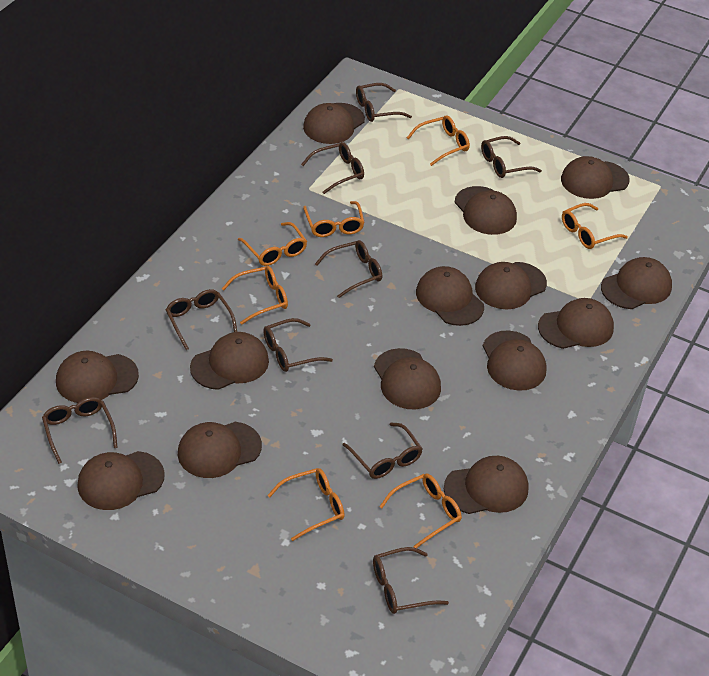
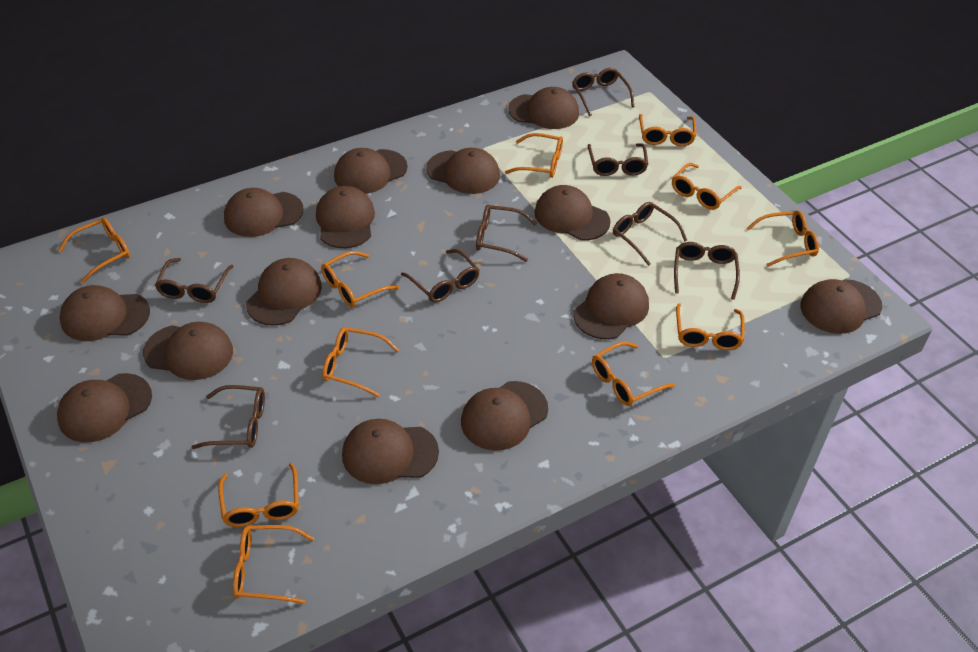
brown glasses: 9 -> 8
orange glasses: 7 -> 11

